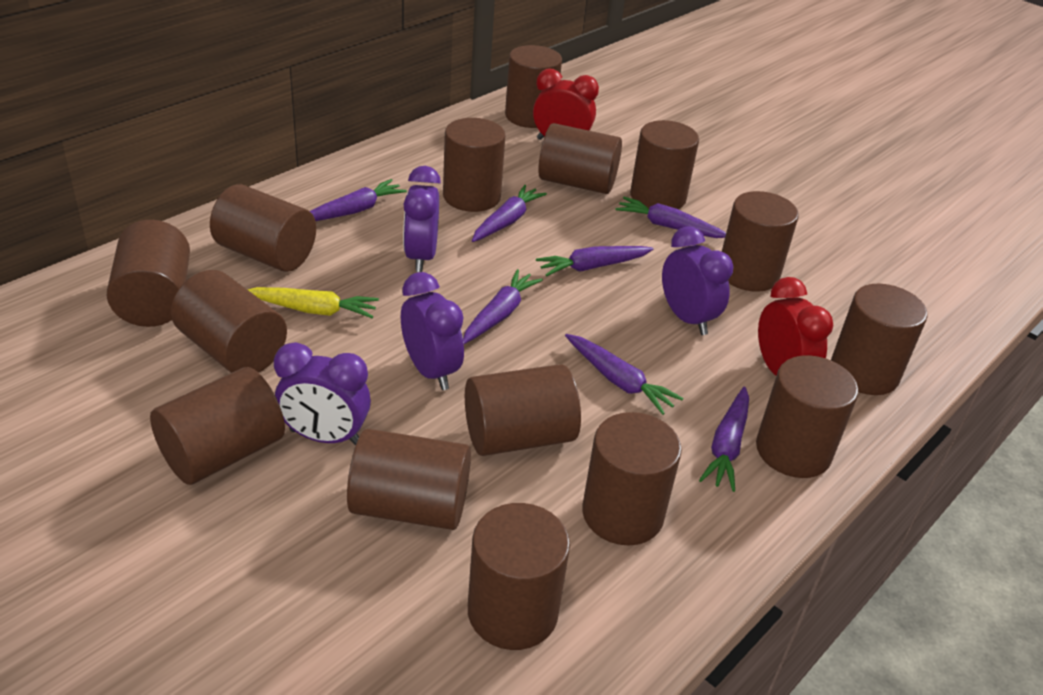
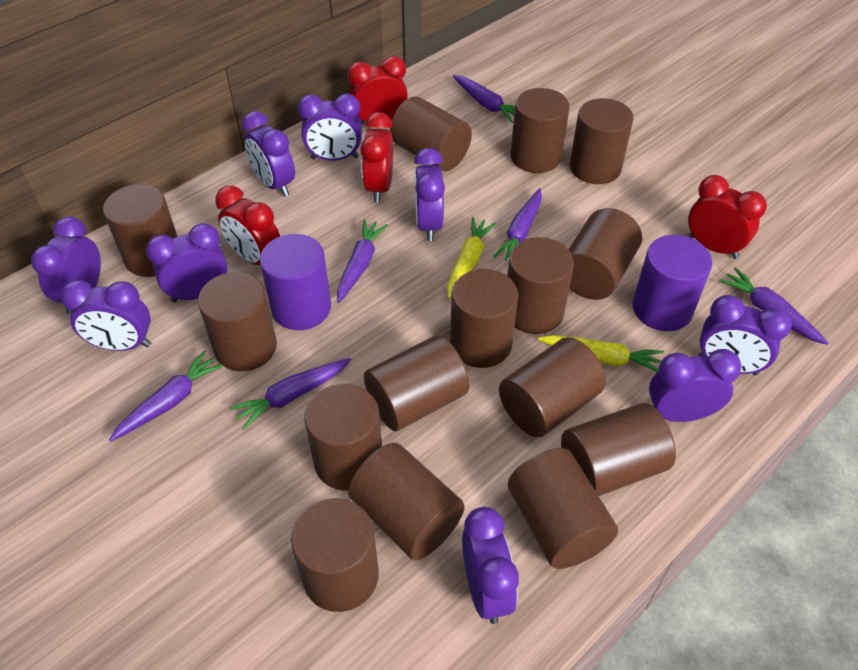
purple carrot: 7 -> 6
purple clock: 4 -> 9
purple cylinder: 0 -> 2
red clock: 2 -> 4
yellow carrot: 1 -> 2

